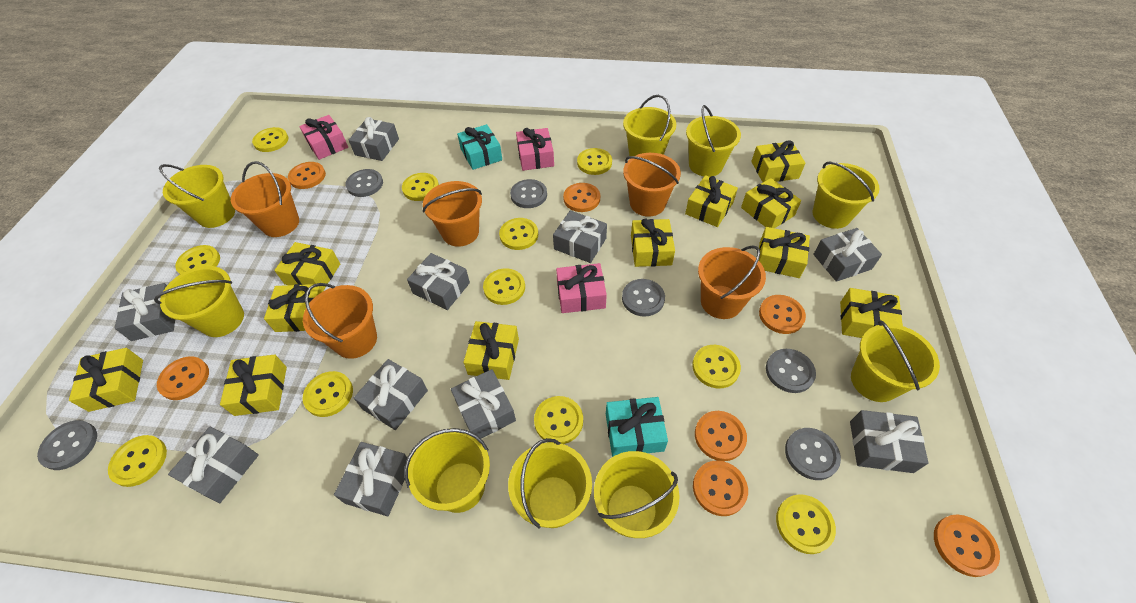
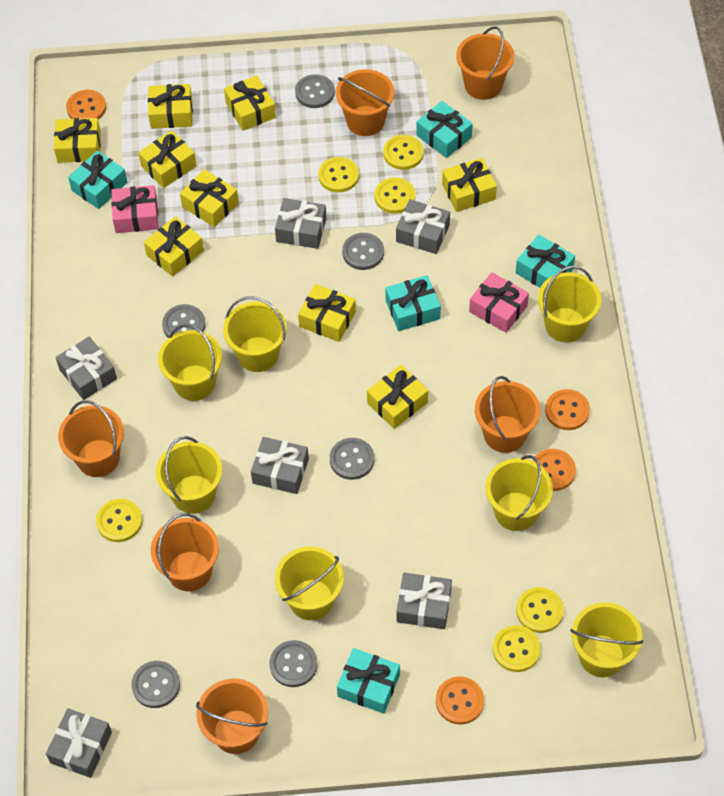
grey gift: 10 -> 6
orange bucket: 5 -> 6
orange button: 7 -> 4
pink gift: 3 -> 2
turquoise gift: 2 -> 5
yellow bucket: 9 -> 7
yellow button: 11 -> 6
yellow gift: 11 -> 9

